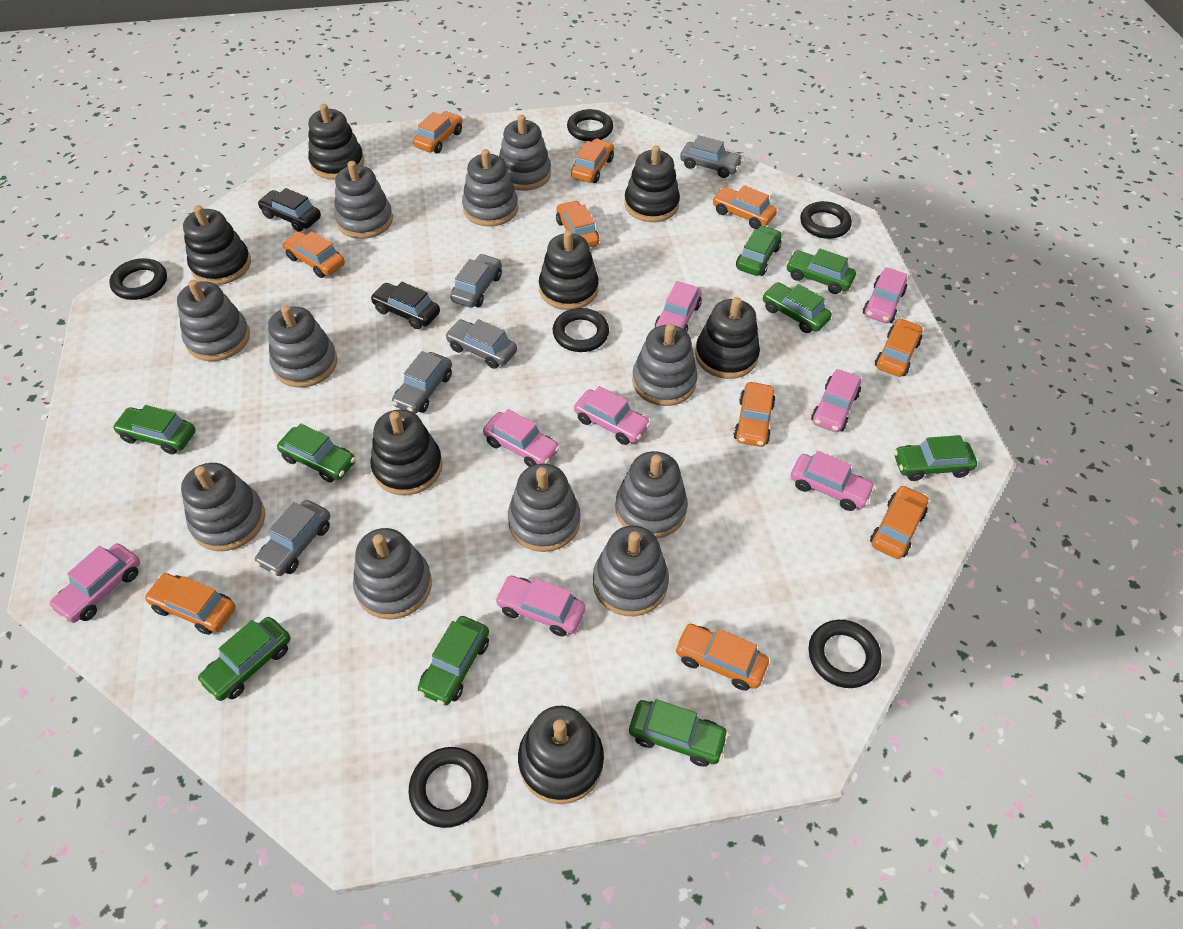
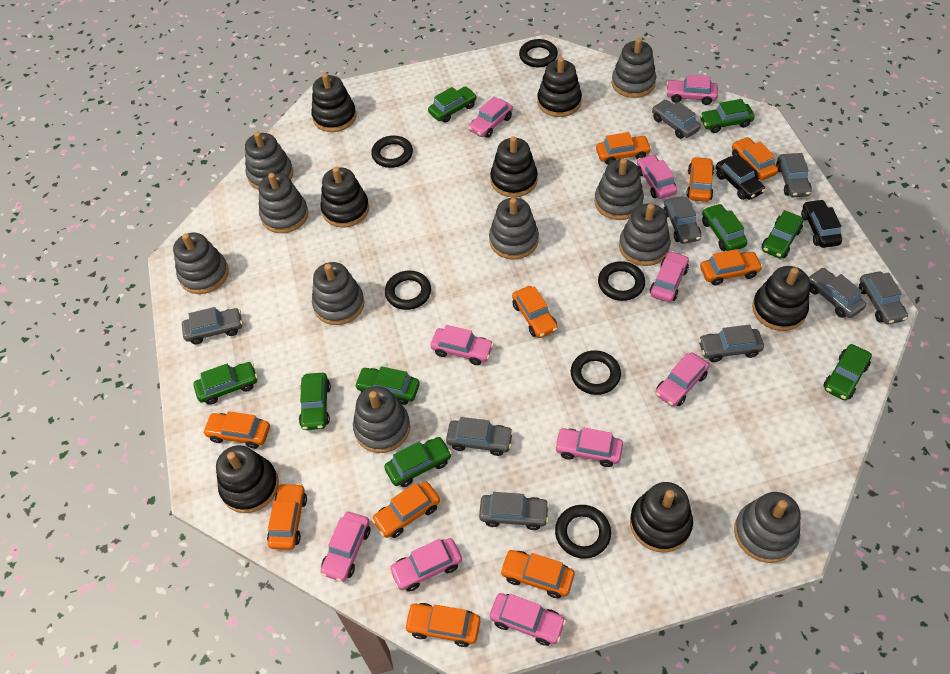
grey car: 5 -> 9
grey stacking toy: 11 -> 10
pink car: 8 -> 10

